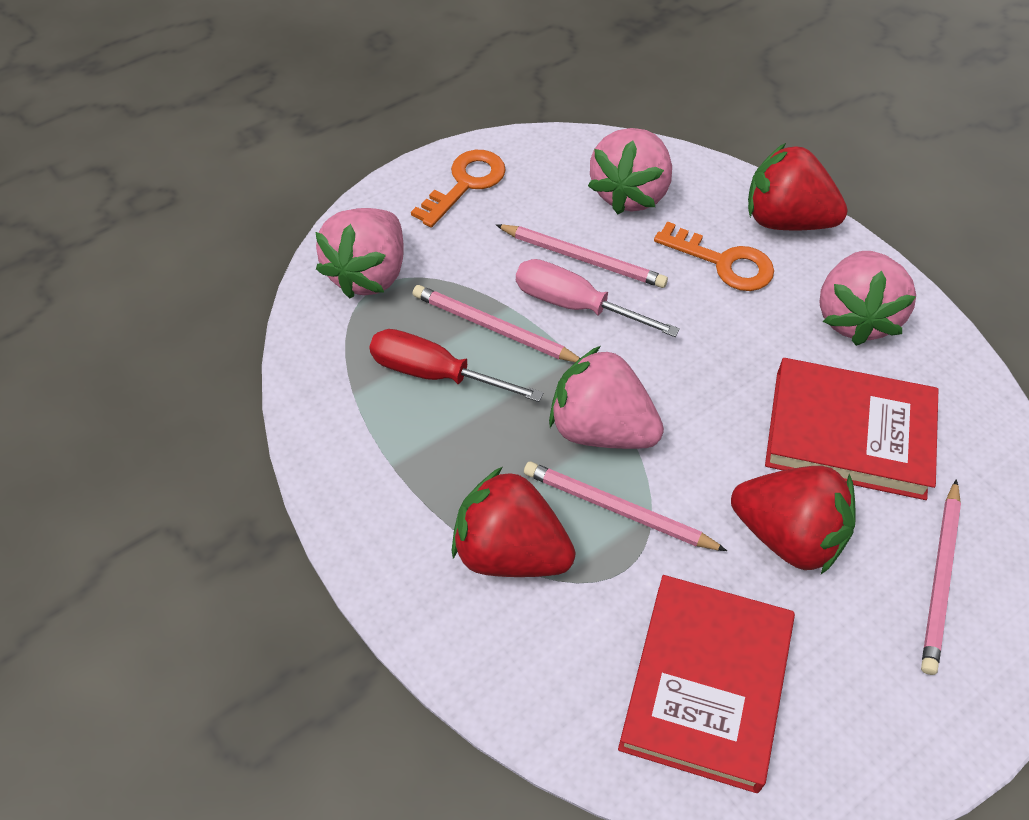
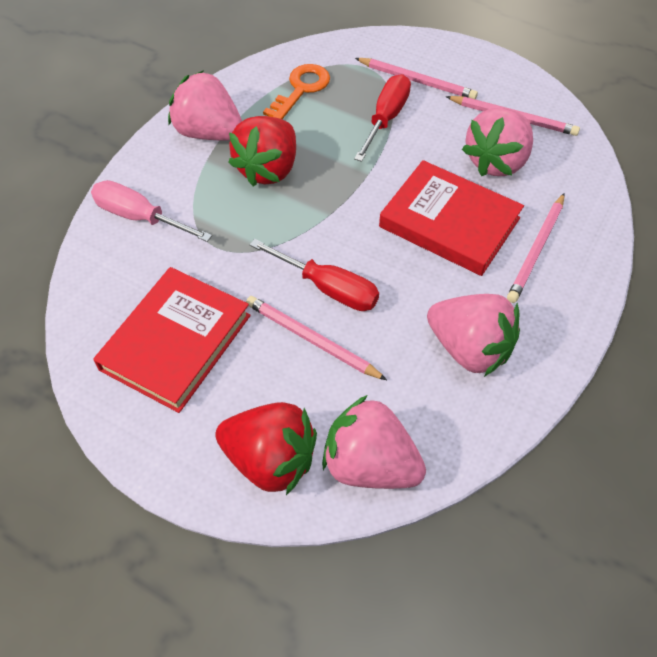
orange key: 2 -> 1
red screwdriver: 1 -> 2
red strawberry: 3 -> 2

